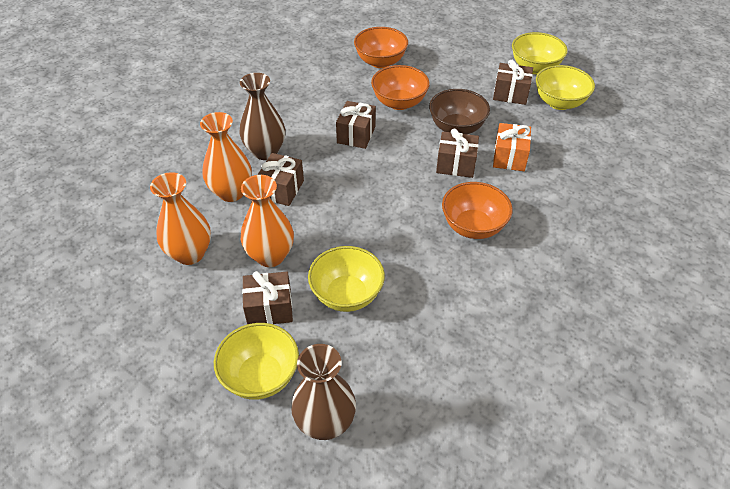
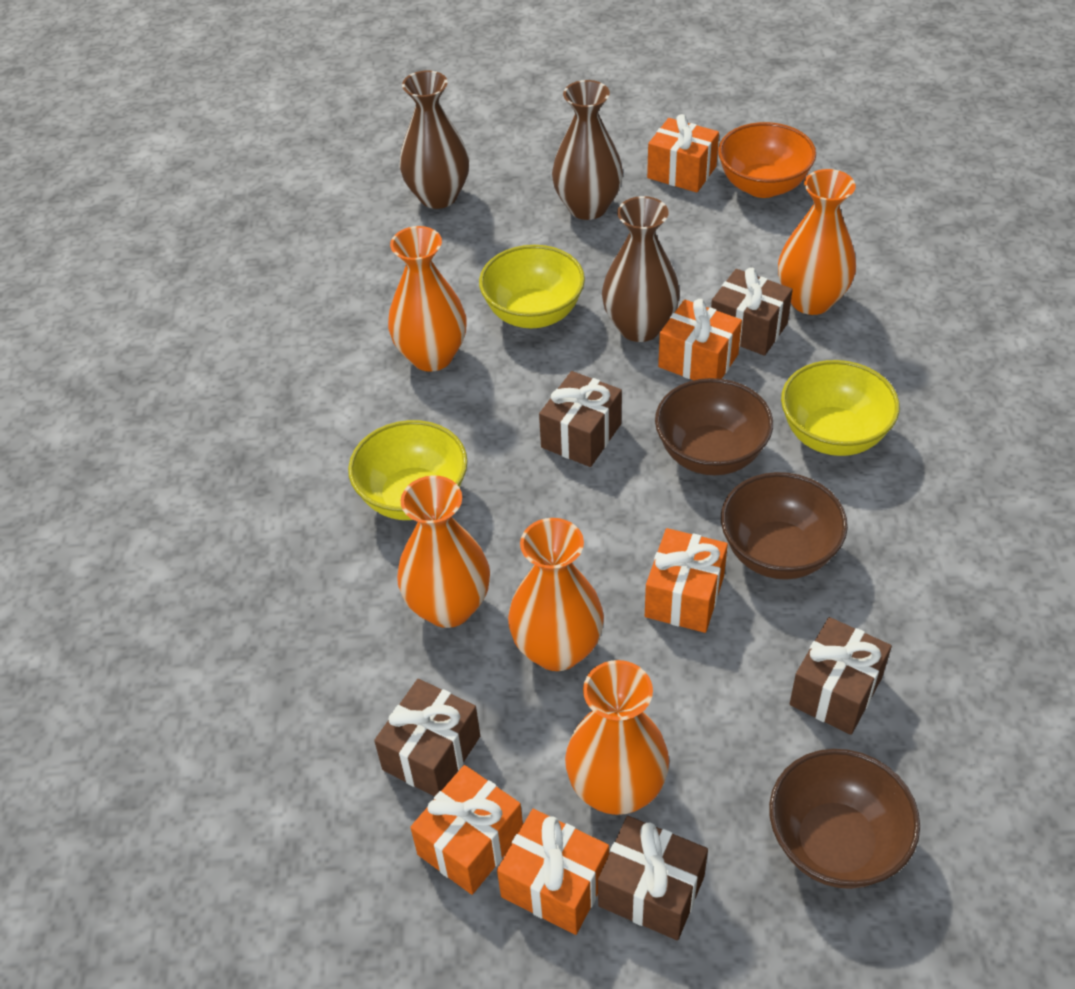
brown bowl: 1 -> 3
brown vase: 2 -> 3
orange bowl: 3 -> 1
orange gift: 1 -> 5
orange vase: 3 -> 5
yellow bowl: 4 -> 3

